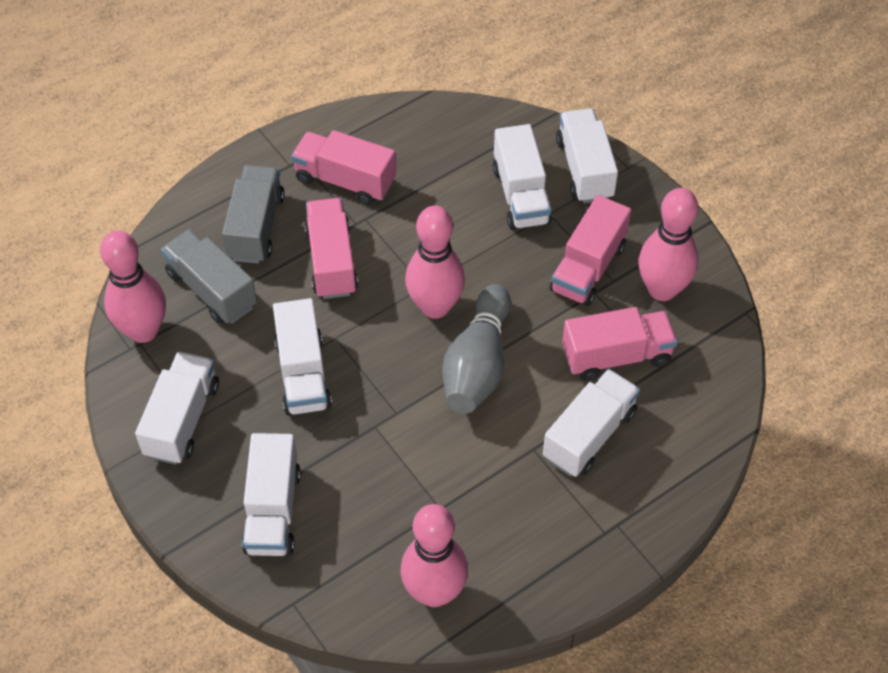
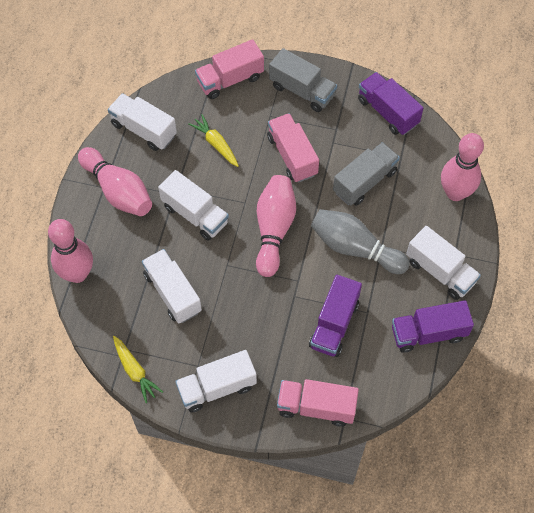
pink truck: 4 -> 3
purple truck: 0 -> 3
white truck: 6 -> 5
yellow carrot: 0 -> 2

